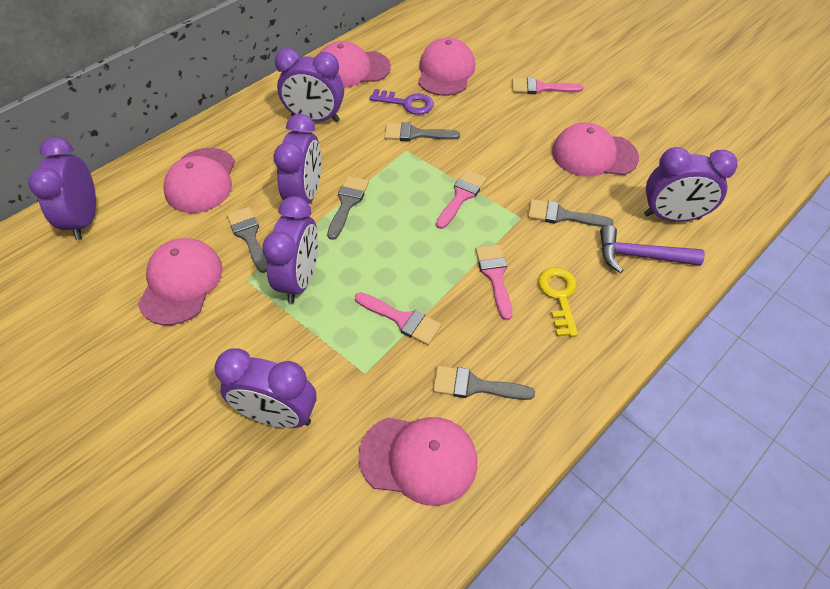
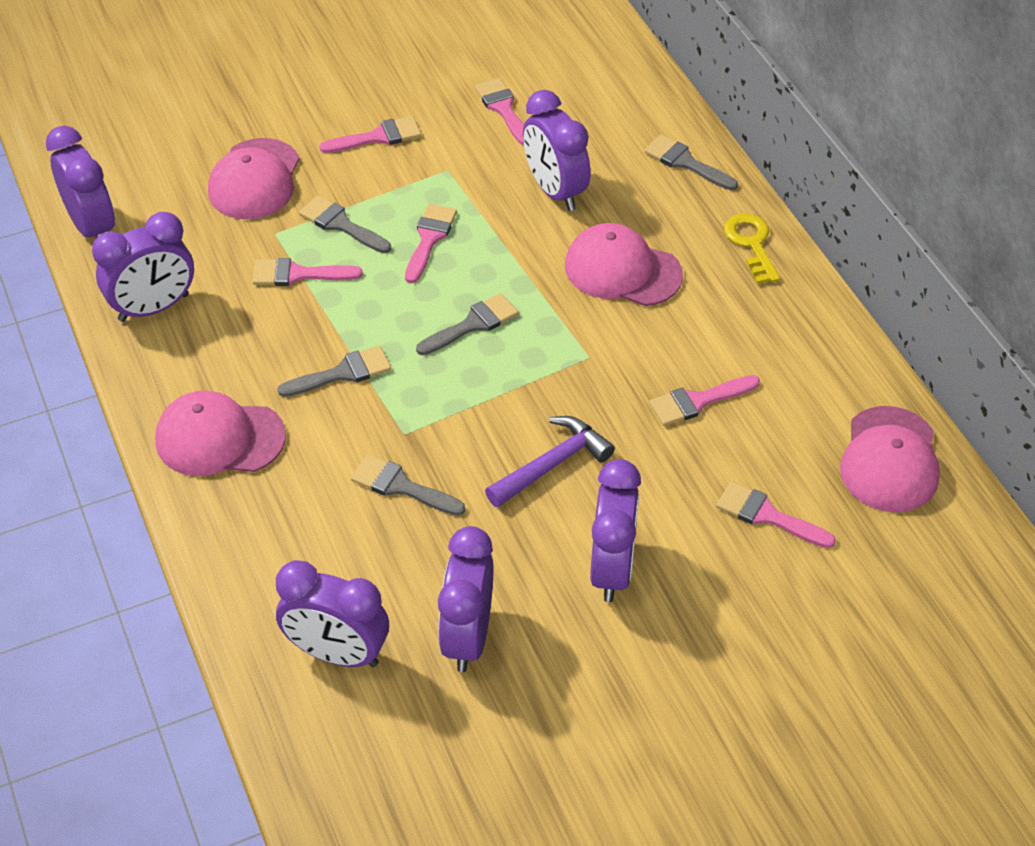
pink brush: 4 -> 6
pink cap: 6 -> 4
purple key: 1 -> 0

